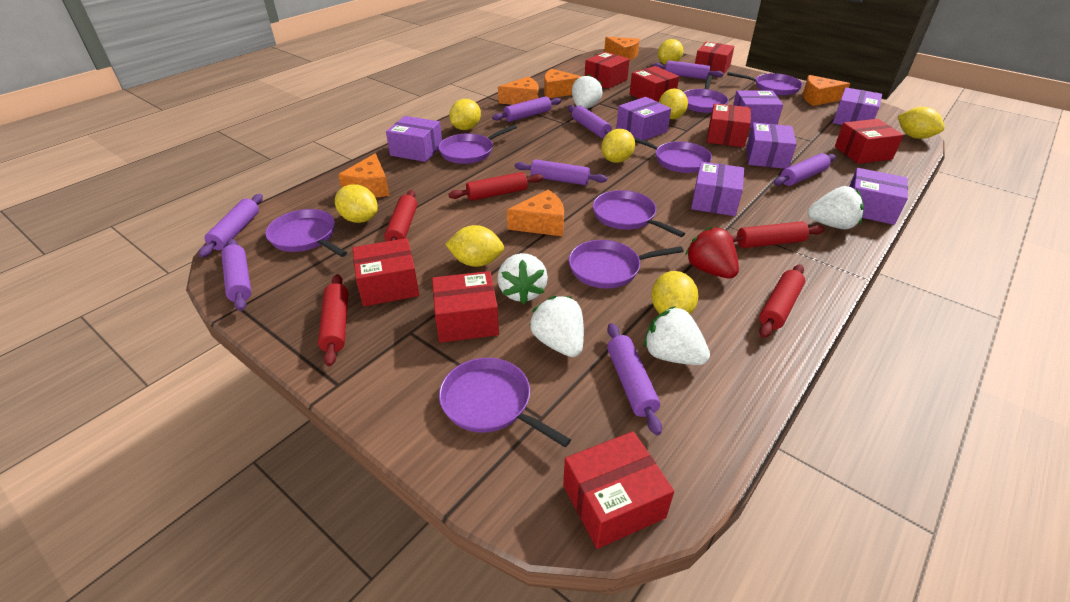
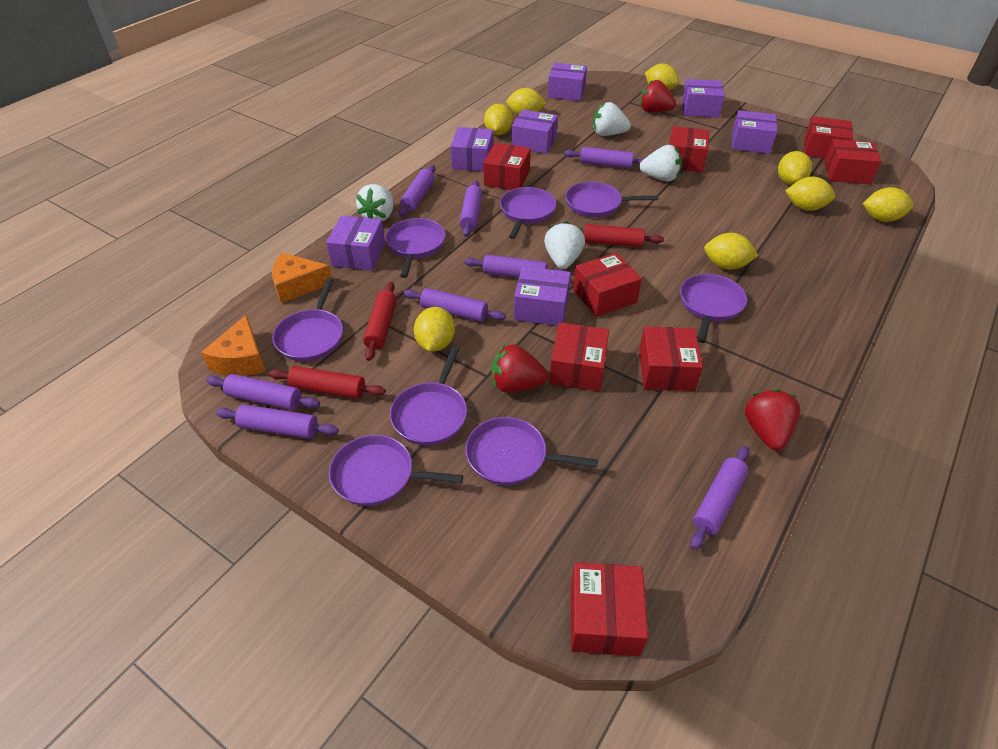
orange cheese: 6 -> 2
red rolling pin: 5 -> 3
red strawberry: 1 -> 3
white strawberry: 5 -> 4

